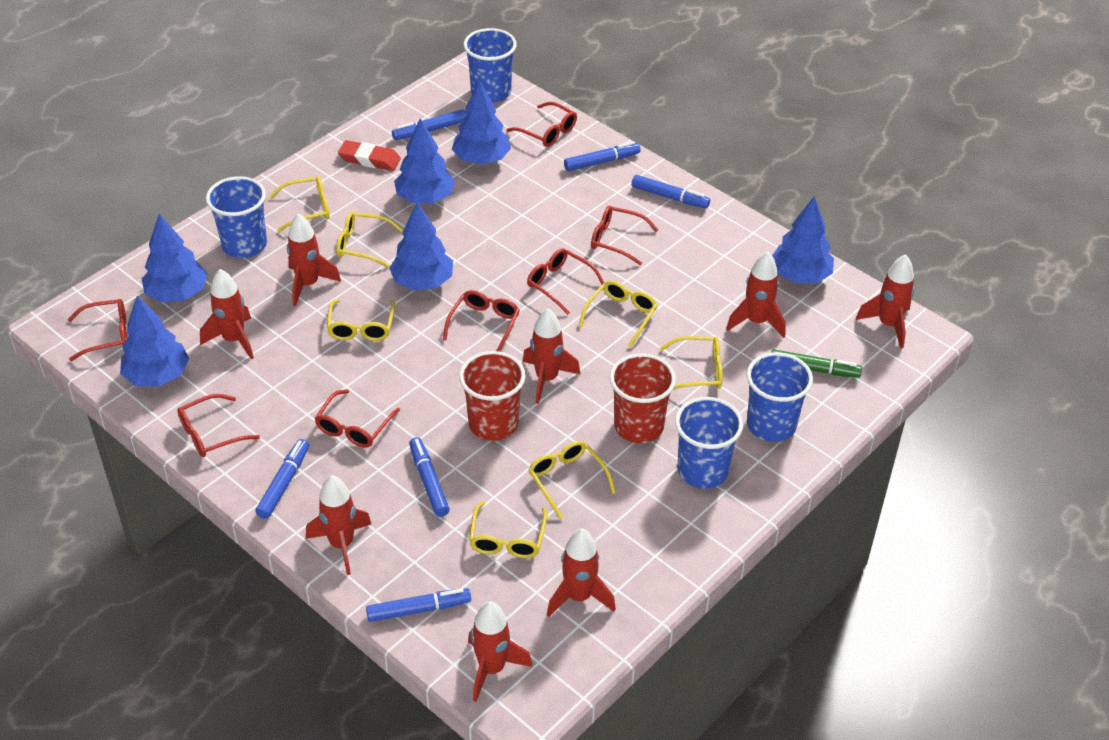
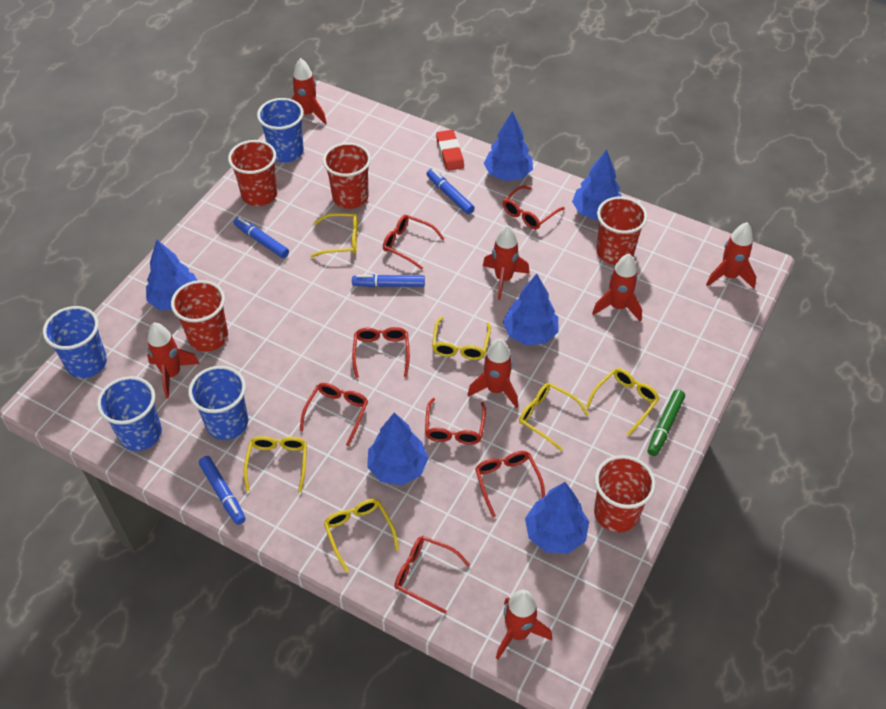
blue marker: 6 -> 4
red cup: 2 -> 5
red rocket: 8 -> 7
yellow glasses: 7 -> 6

